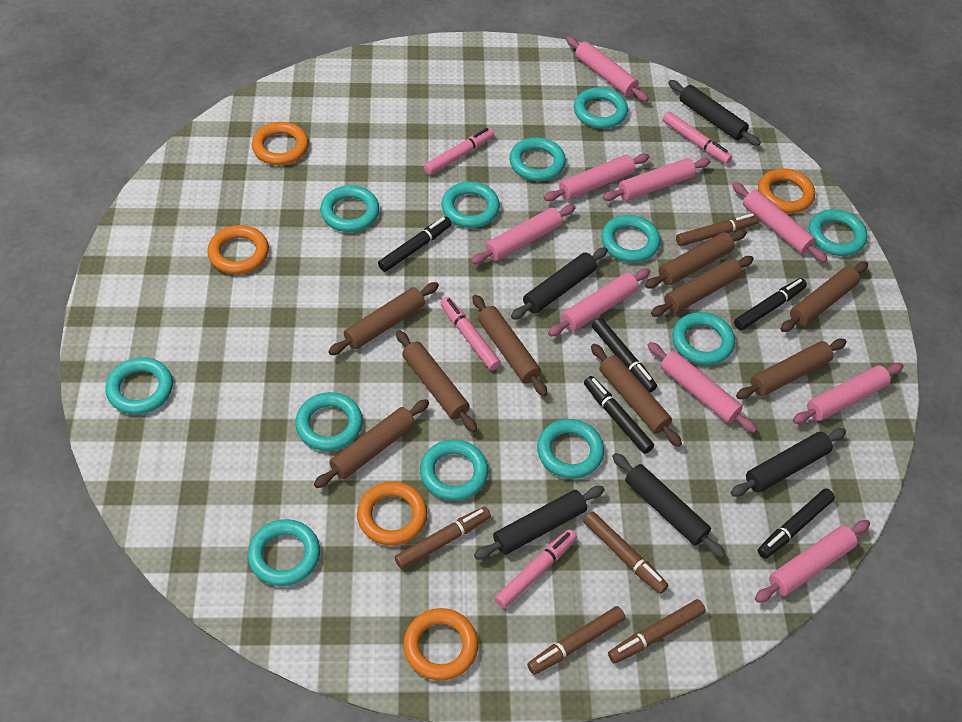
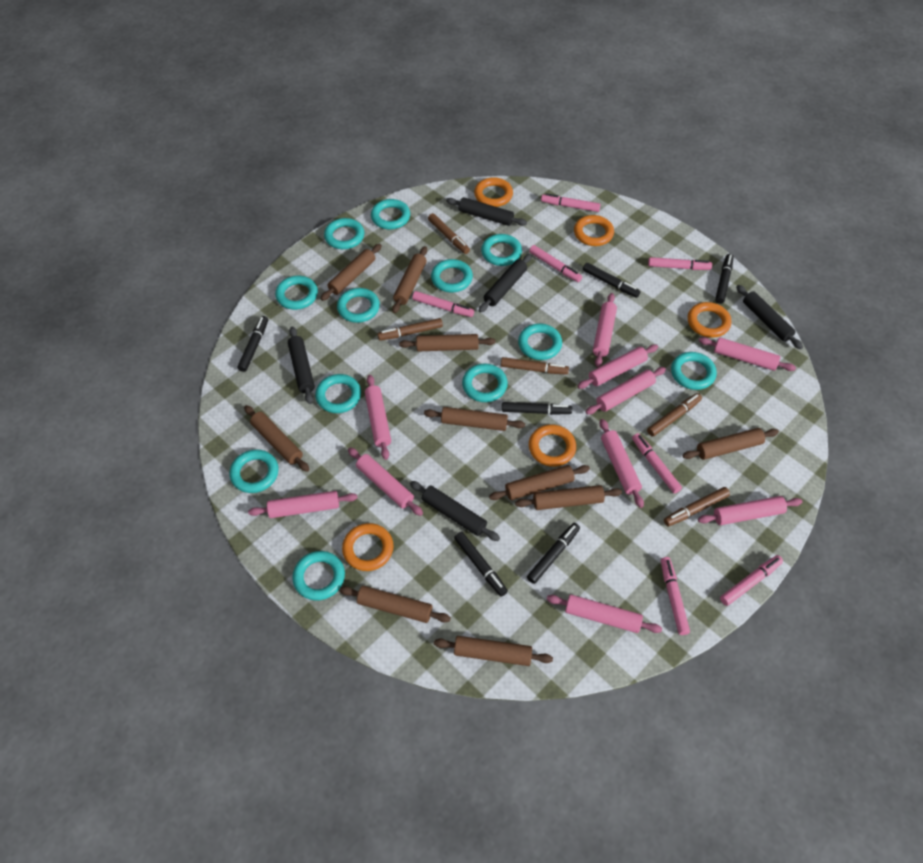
black marker: 5 -> 6
brown rolling pin: 9 -> 10
pink marker: 4 -> 7
pink rolling pin: 9 -> 10

